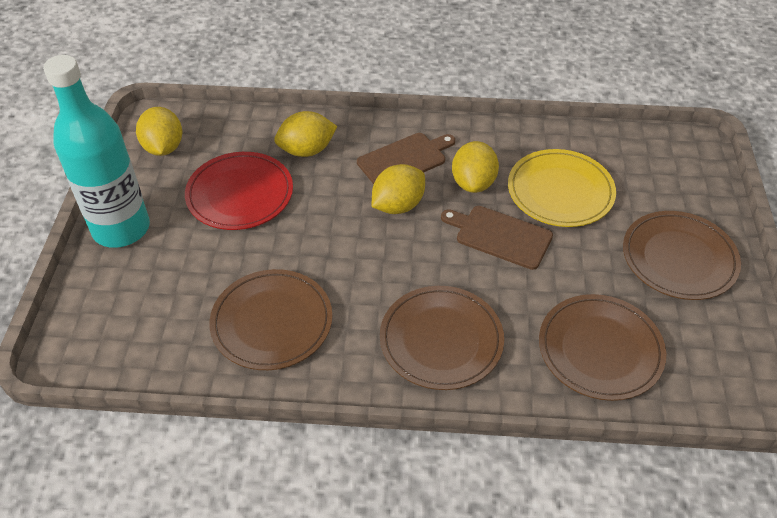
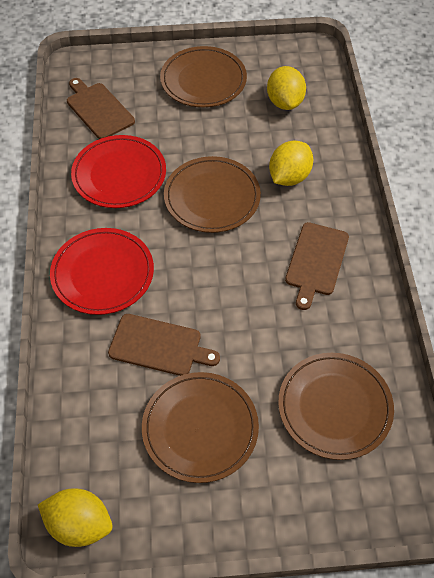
brown cutting board: 2 -> 3
red plate: 1 -> 2
turquoise bottle: 1 -> 0
yellow lemon: 4 -> 3
yellow plate: 1 -> 0

